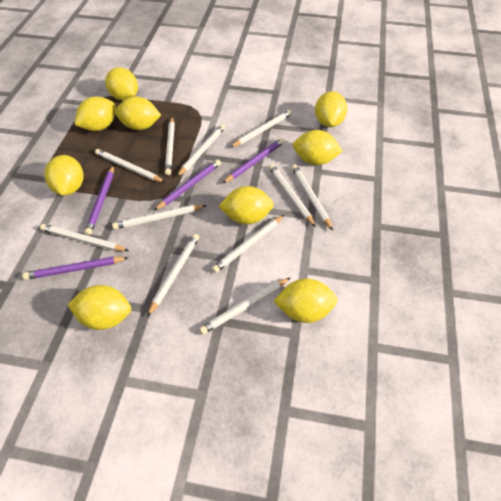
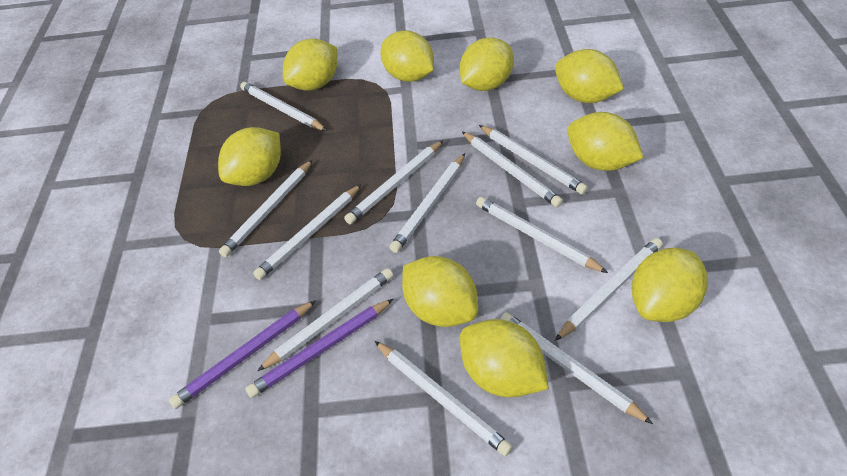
purple pencil: 4 -> 2
white pencil: 11 -> 12

